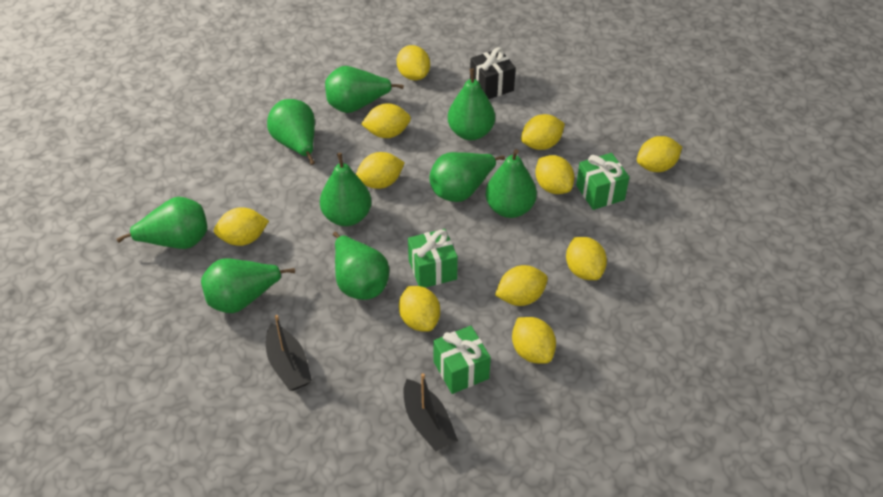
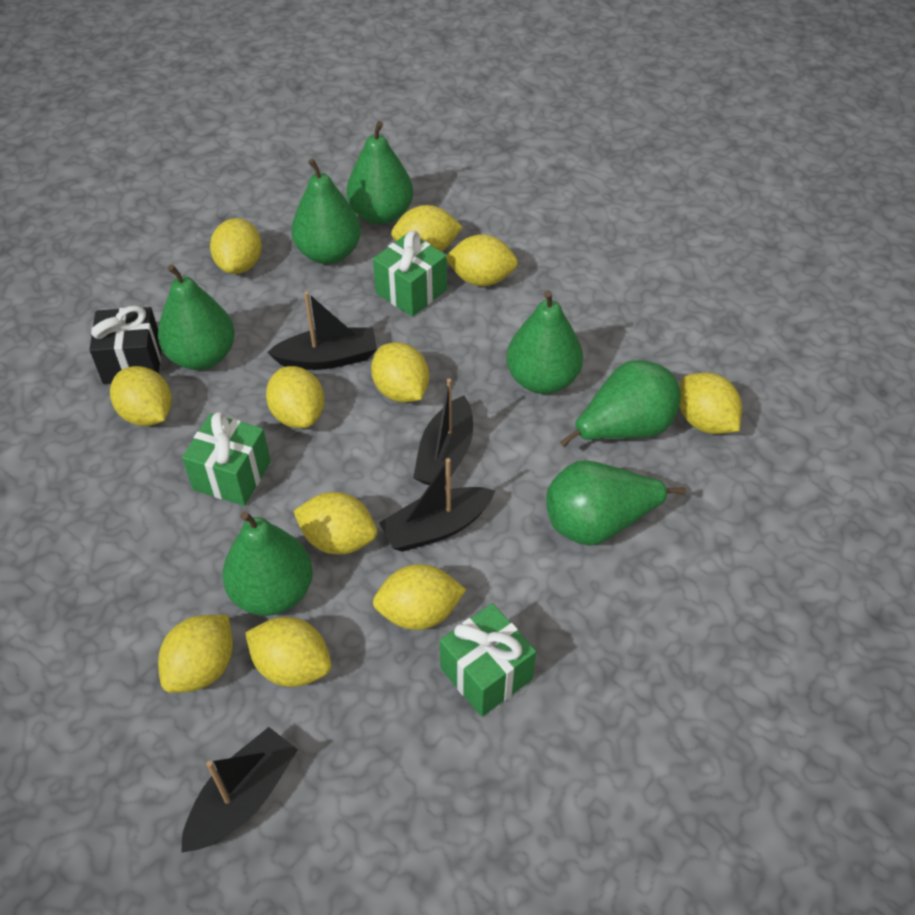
black boat: 2 -> 4
green pear: 9 -> 7

